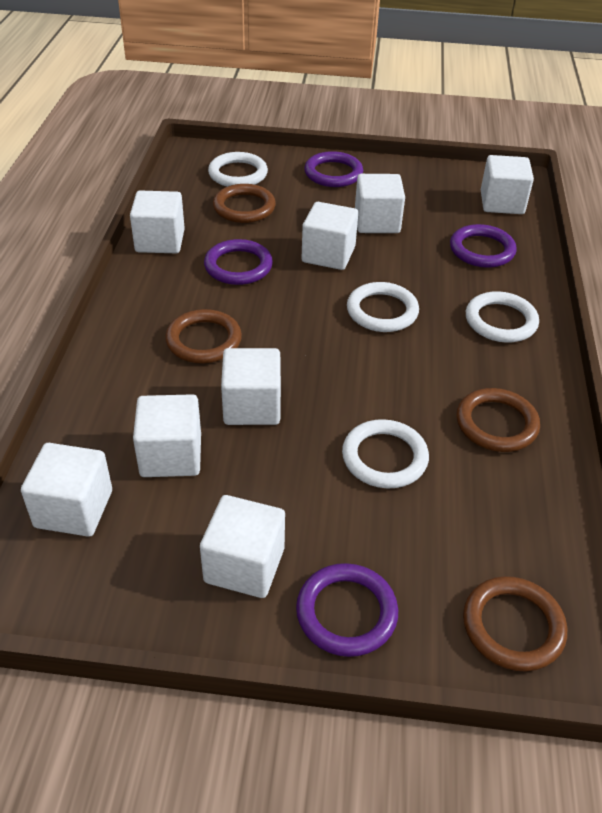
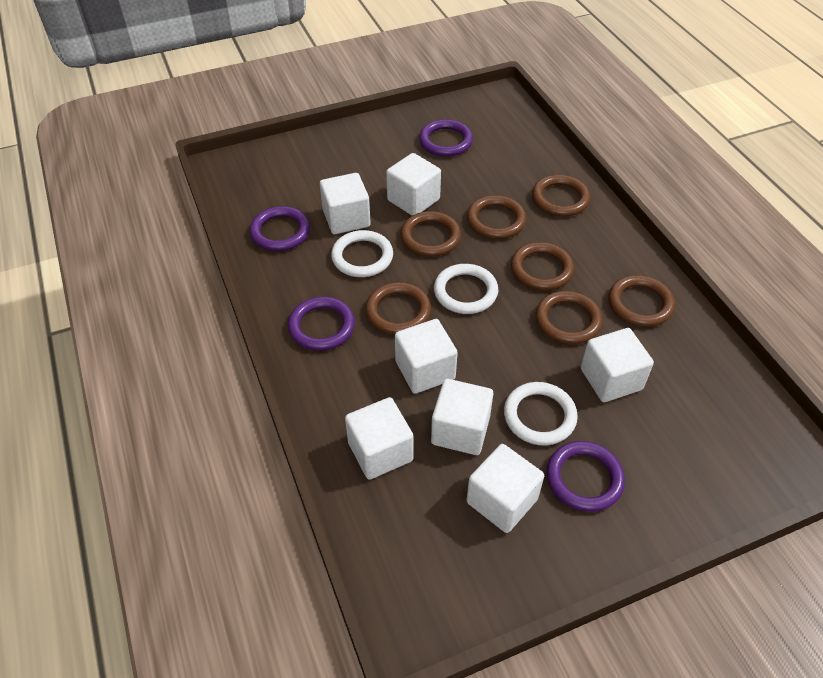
brown ring: 4 -> 7
white cube: 8 -> 7
white ring: 4 -> 3

